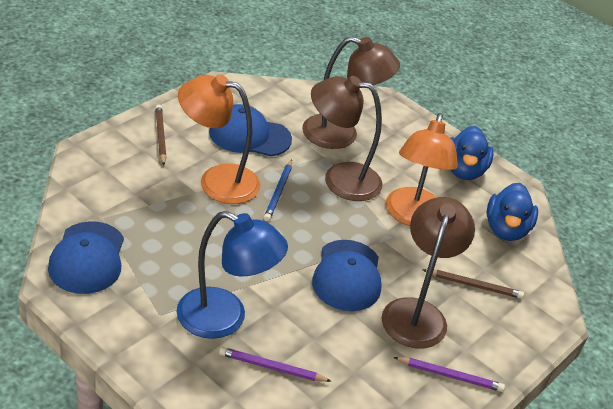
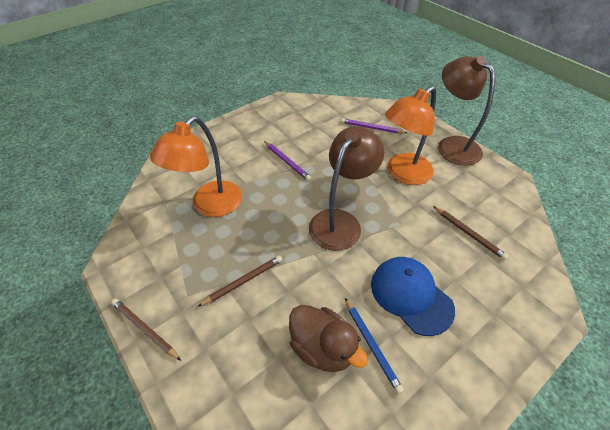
blue cap: 3 -> 1
blue duck: 2 -> 0
blue lamp: 1 -> 0
brown duck: 0 -> 1
brown lamp: 3 -> 2
brown pencil: 2 -> 3

